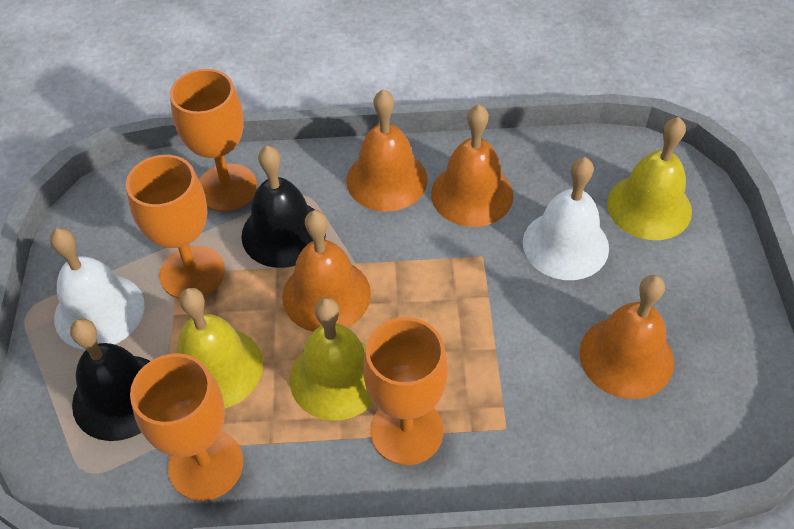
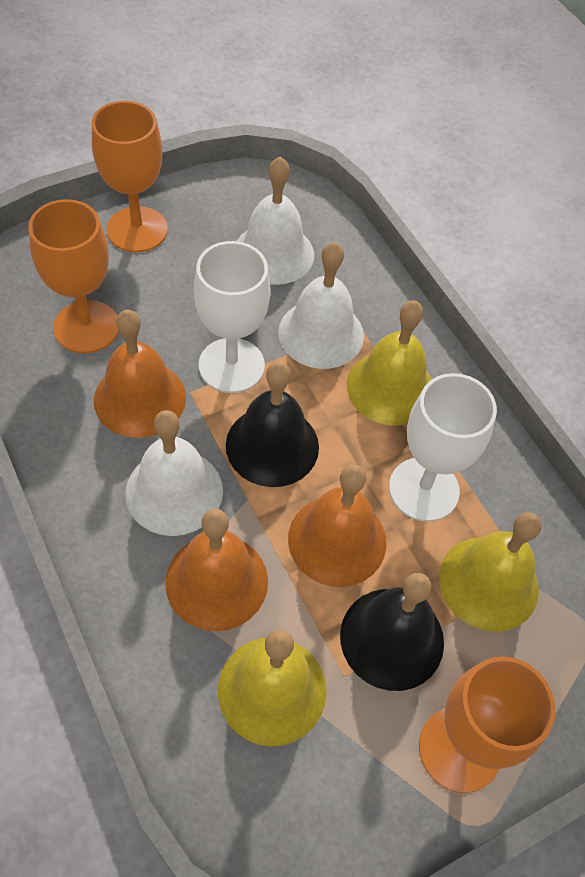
orange bell: 4 -> 3
orange goblet: 4 -> 3
white bell: 2 -> 3
white goblet: 0 -> 2

